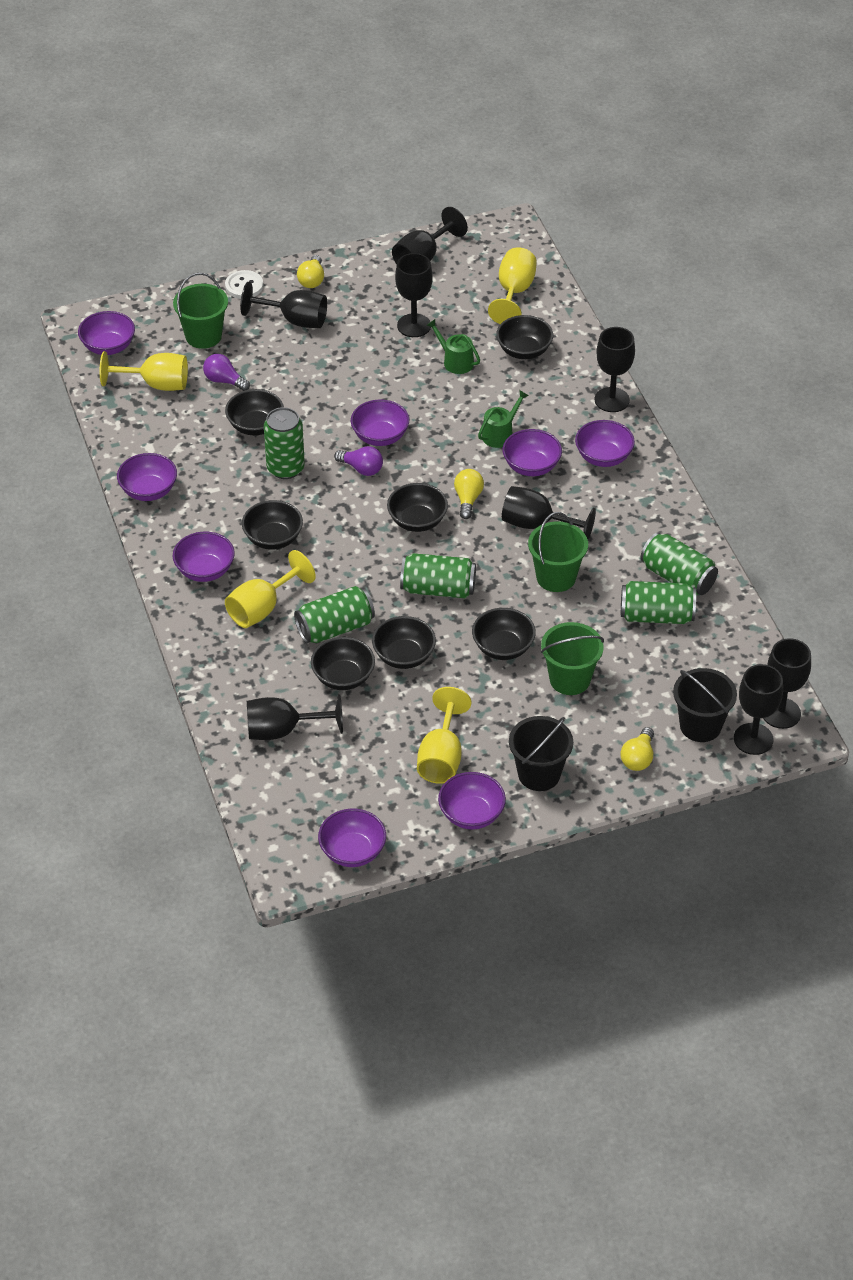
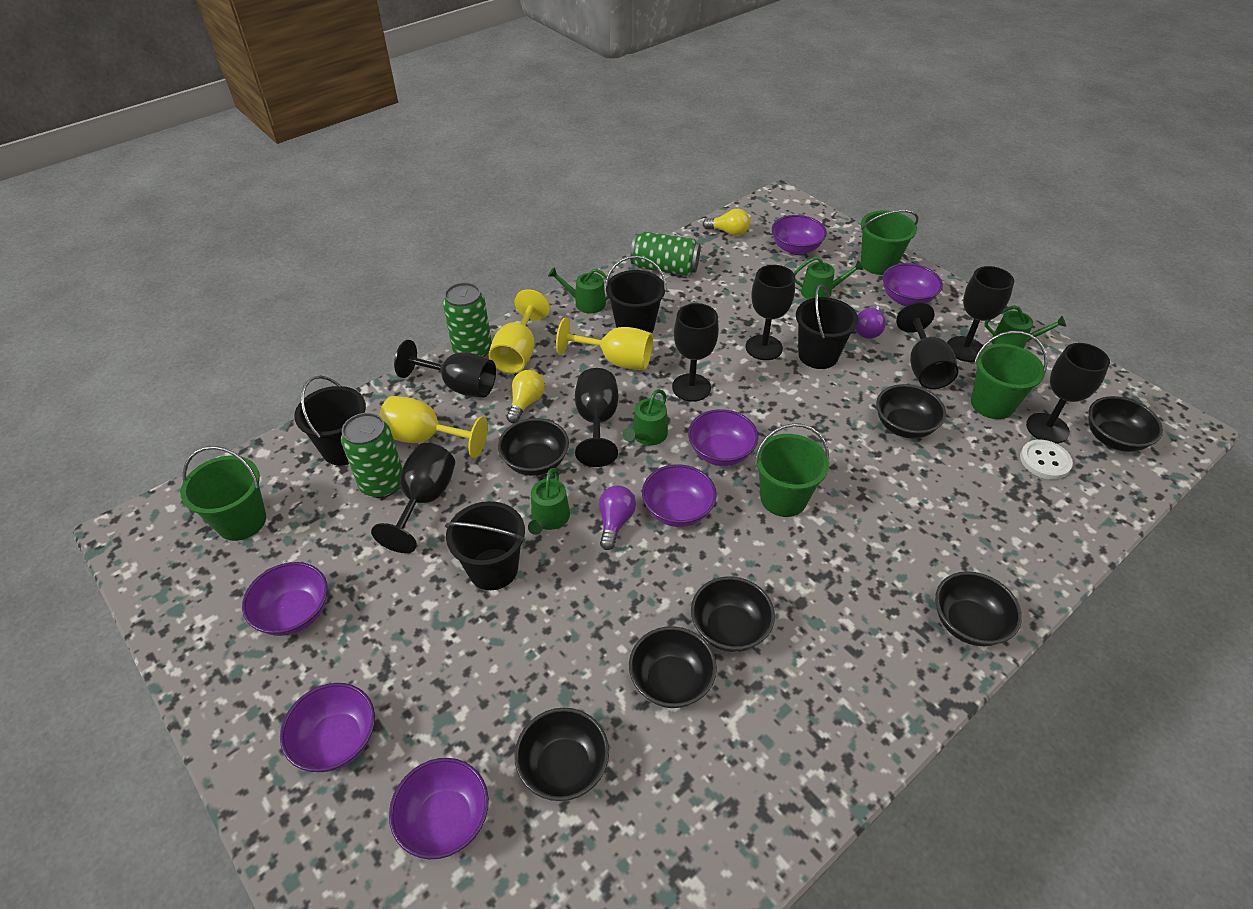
black bucket: 2 -> 4
green bucket: 3 -> 4
green can: 5 -> 3
green watering can: 2 -> 5
purple bowl: 8 -> 7
yellow goblet: 4 -> 3
yellow light bulb: 3 -> 2

